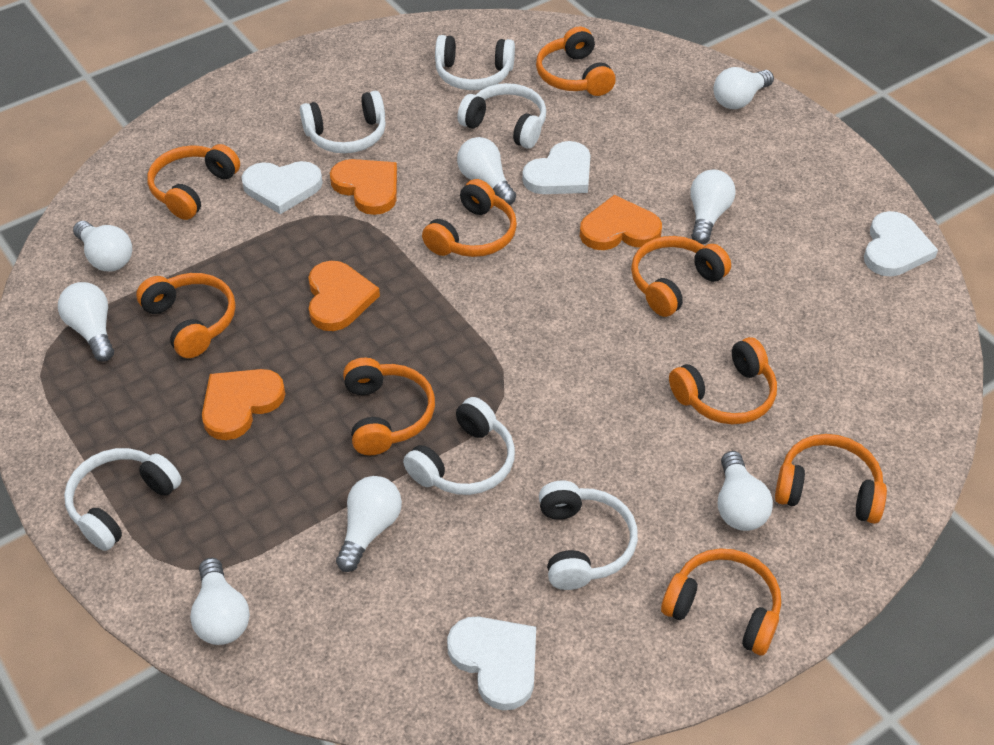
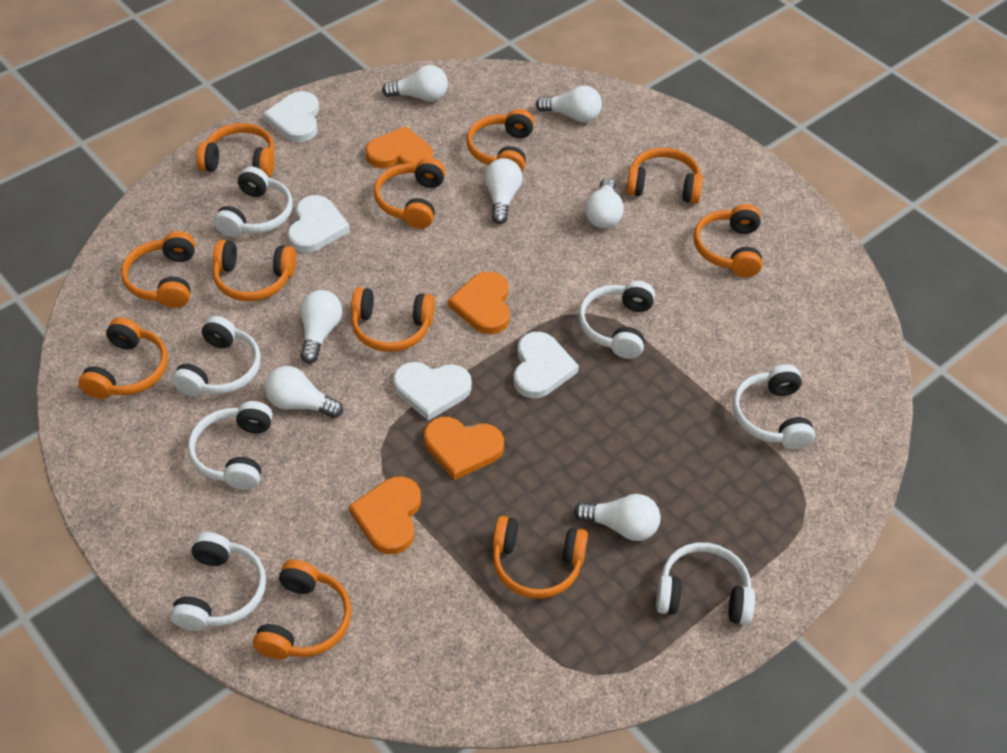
orange headphones: 9 -> 11
white headphones: 6 -> 7
white light bulb: 8 -> 7

